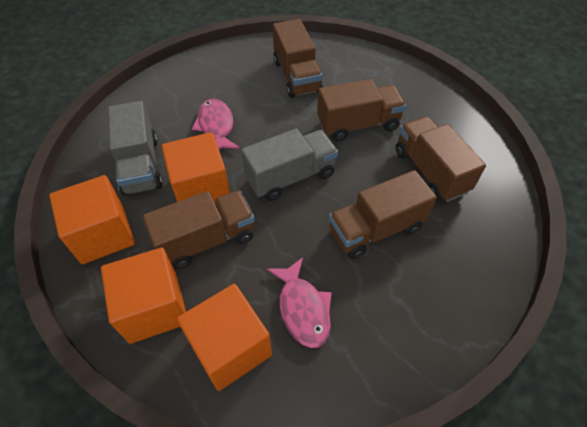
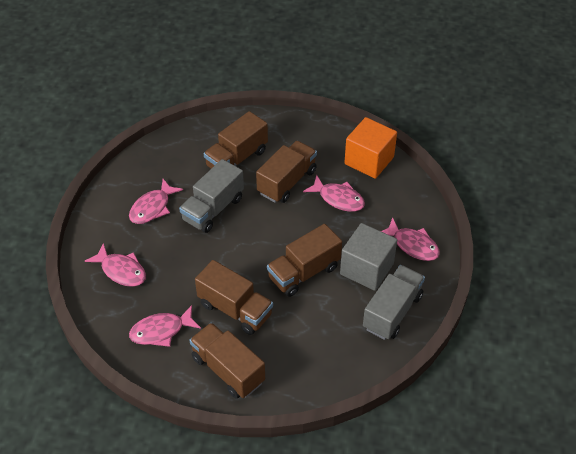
grey cube: 0 -> 1
orange cube: 4 -> 1
pink fish: 2 -> 5

